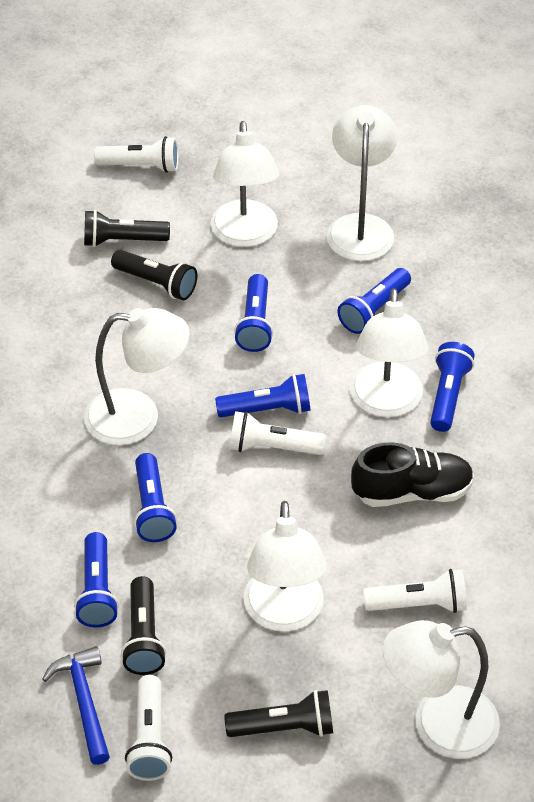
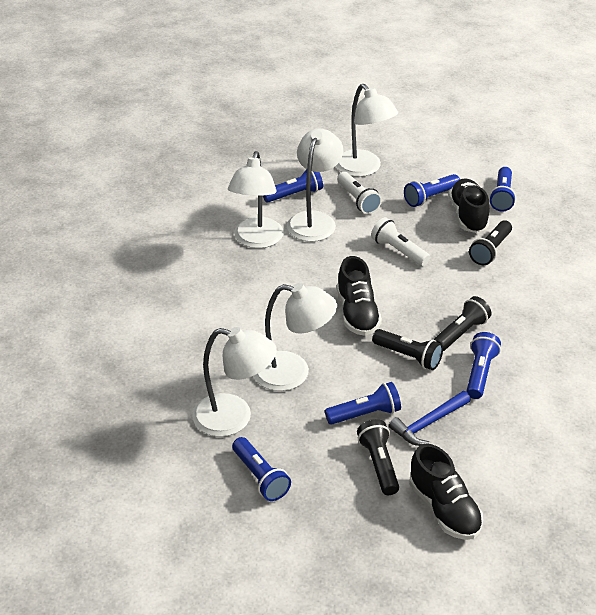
black shoe: 1 -> 3
white flashlight: 4 -> 2
white lamp: 6 -> 5

